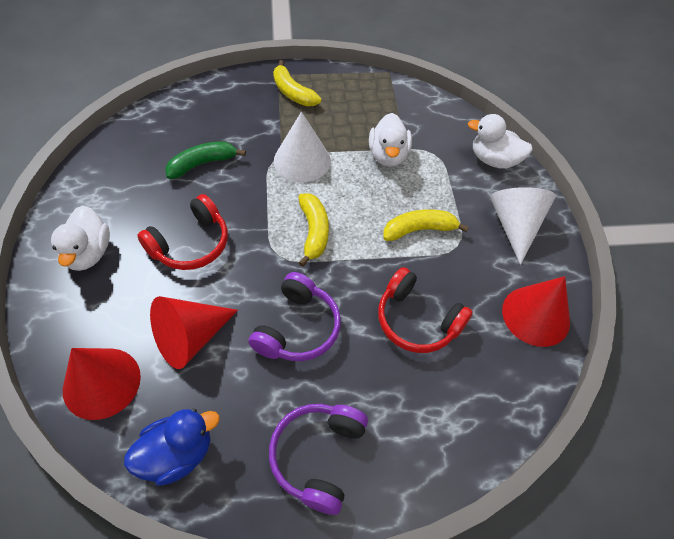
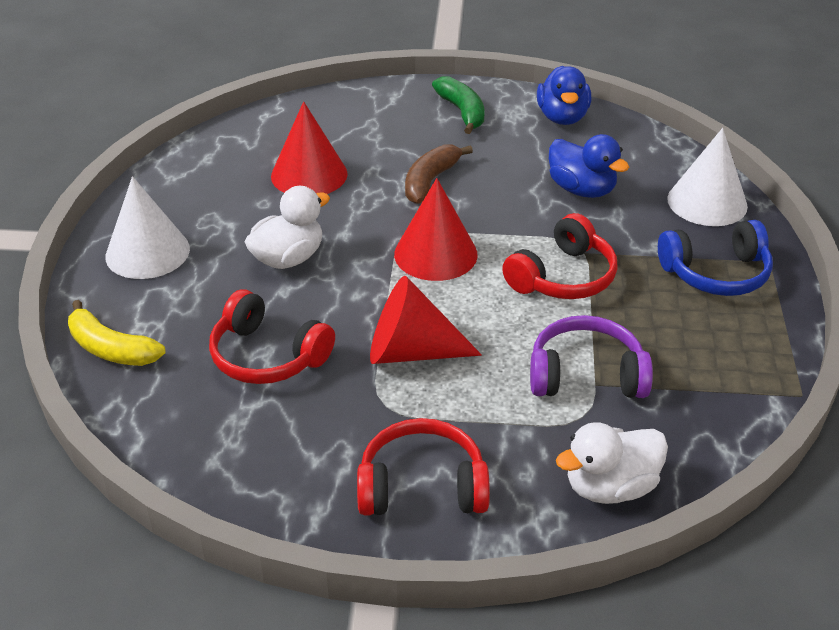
blue duck: 1 -> 2
blue headphones: 0 -> 1
brown banana: 0 -> 1
purple headphones: 2 -> 1
red headphones: 2 -> 3
white duck: 3 -> 2
yellow banana: 3 -> 1

